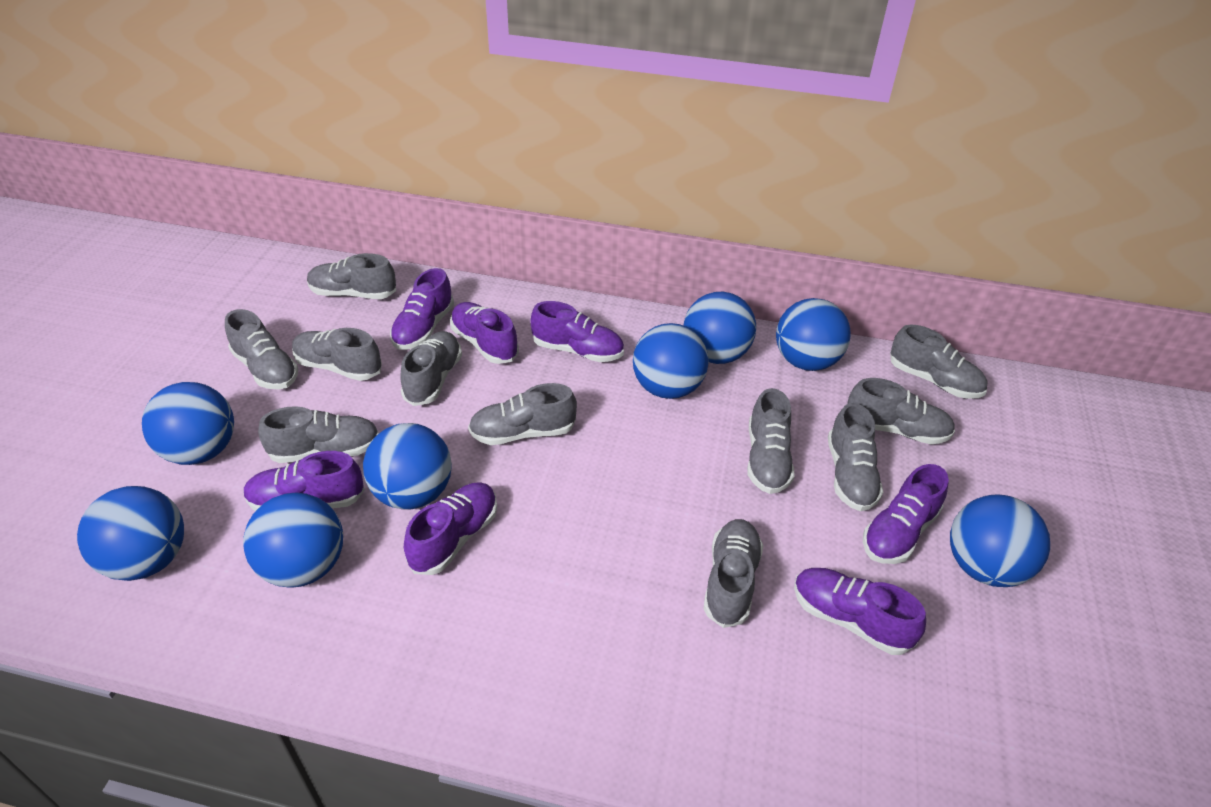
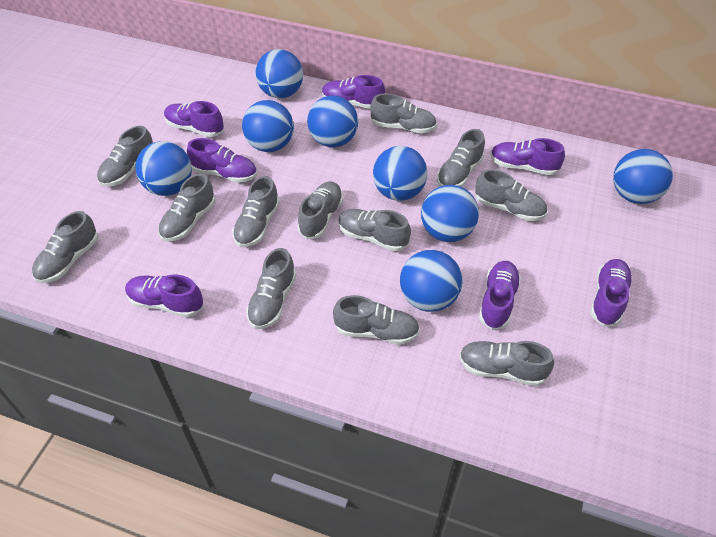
grey shoe: 11 -> 12

